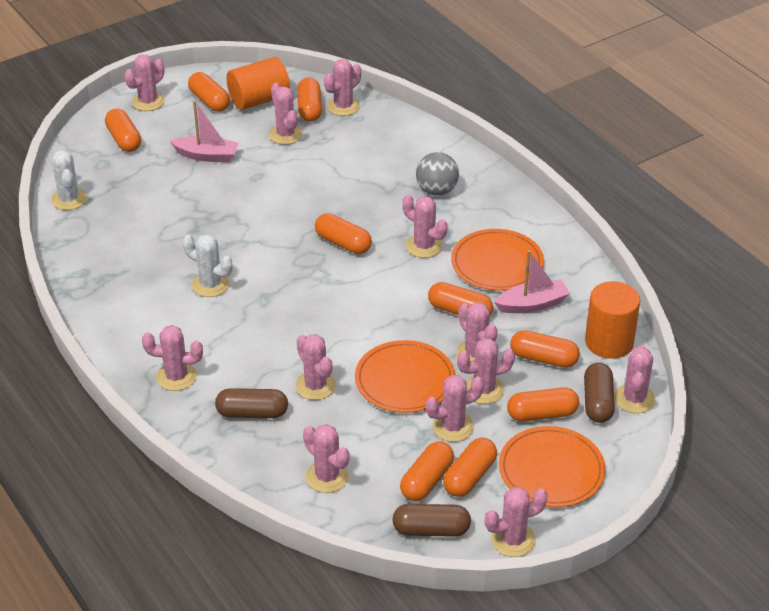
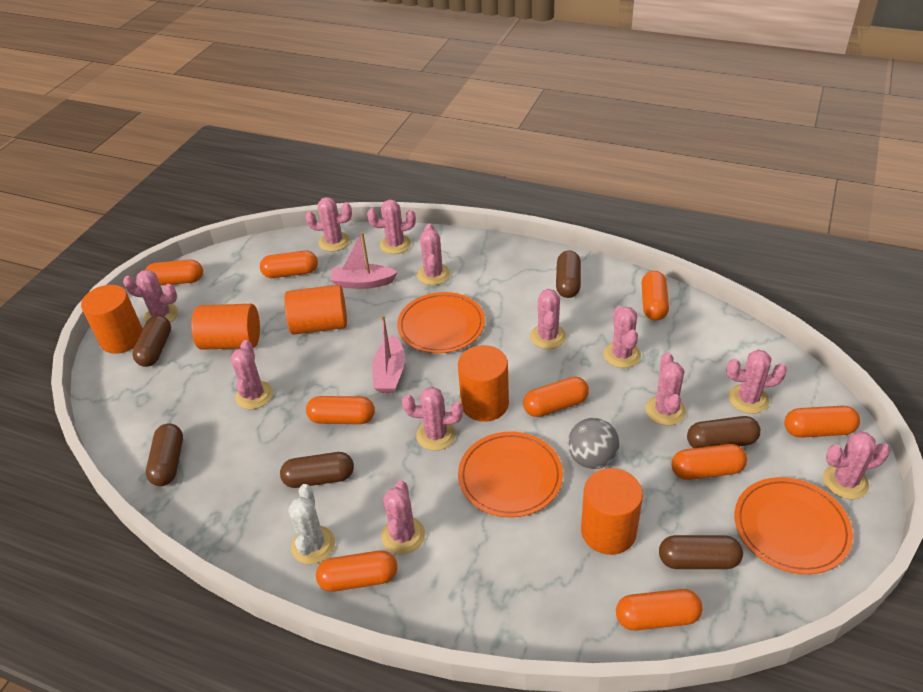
brown capsule: 3 -> 6
orange cylinder: 2 -> 5
white cactus: 2 -> 1

